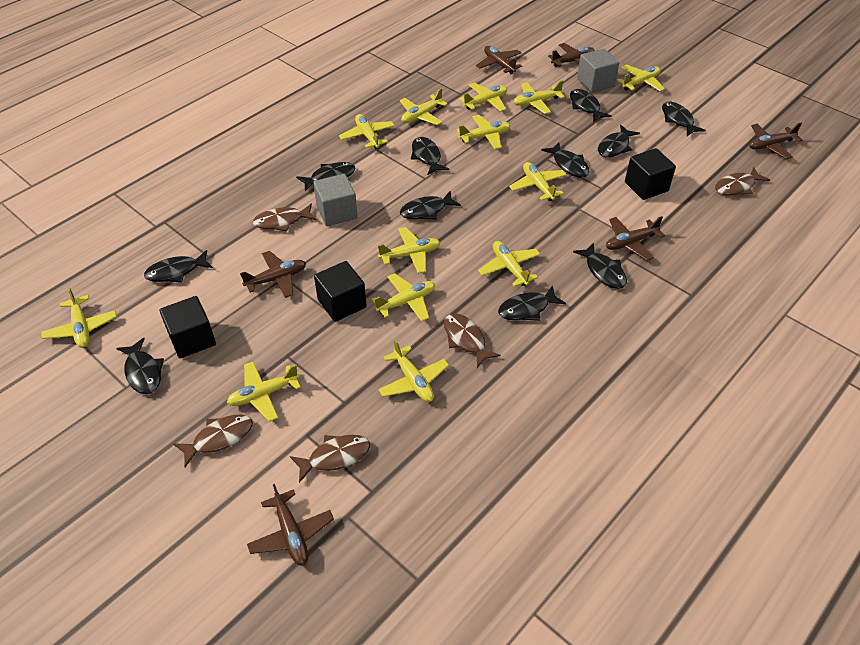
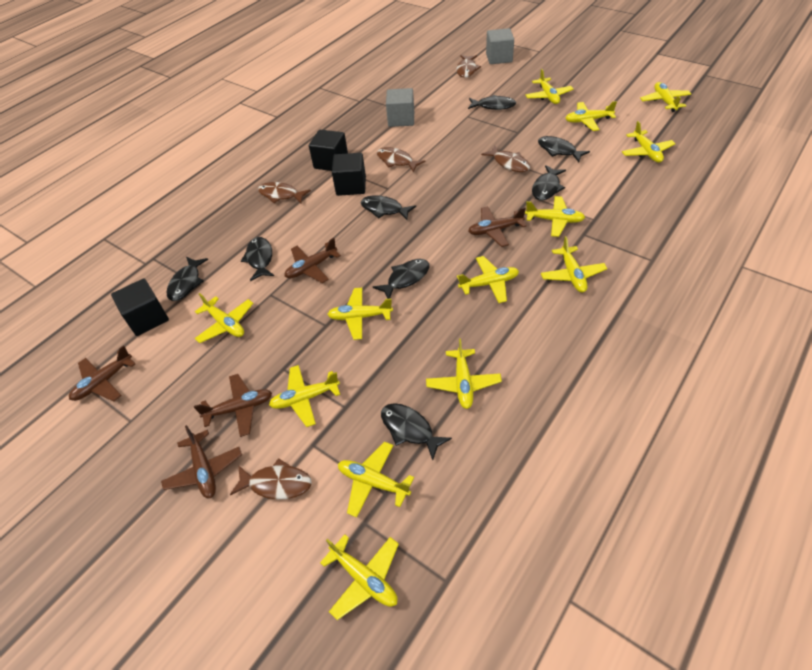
black fish: 11 -> 8
brown plane: 6 -> 5

